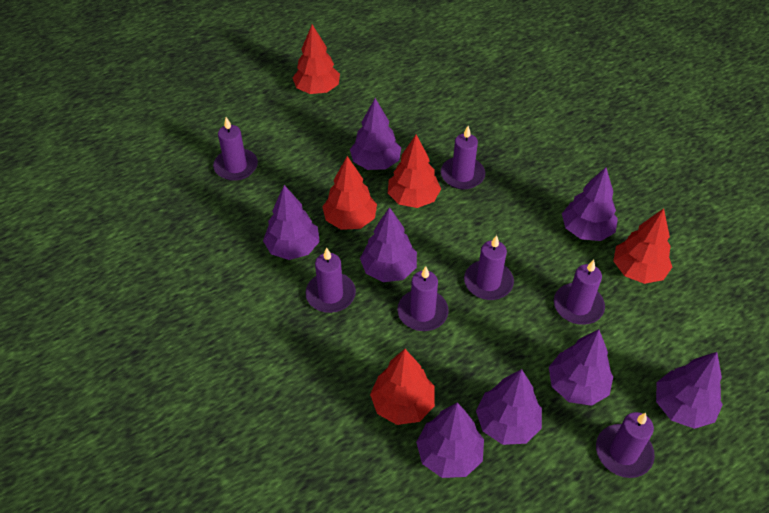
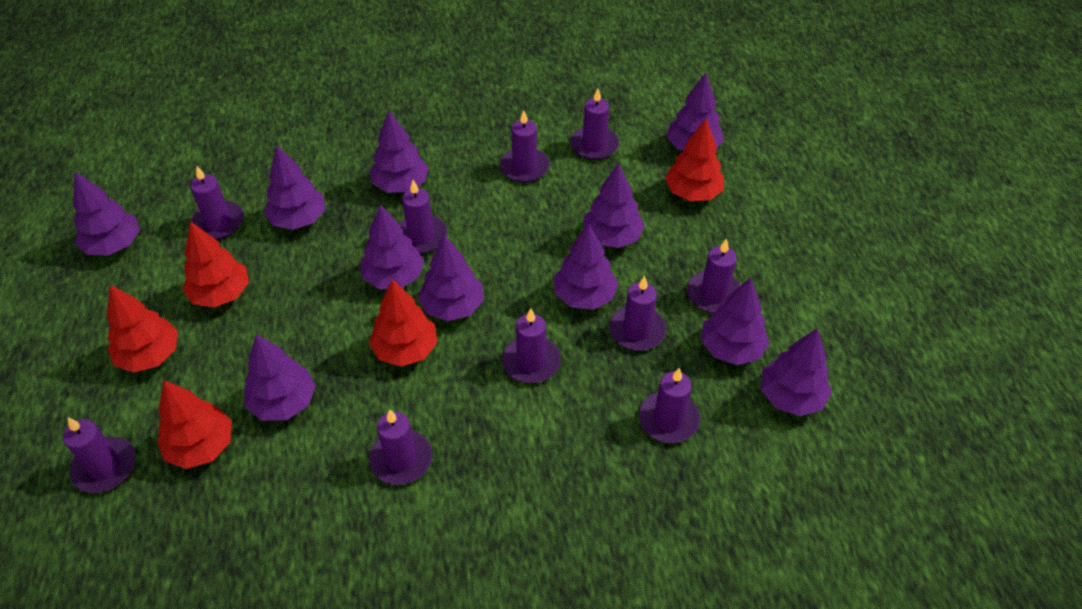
purple candle: 7 -> 10
purple tree: 8 -> 11

